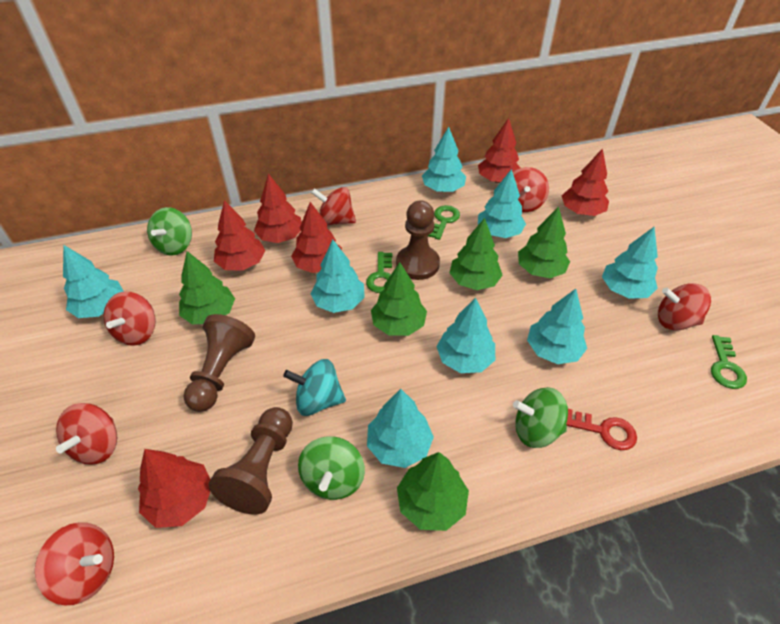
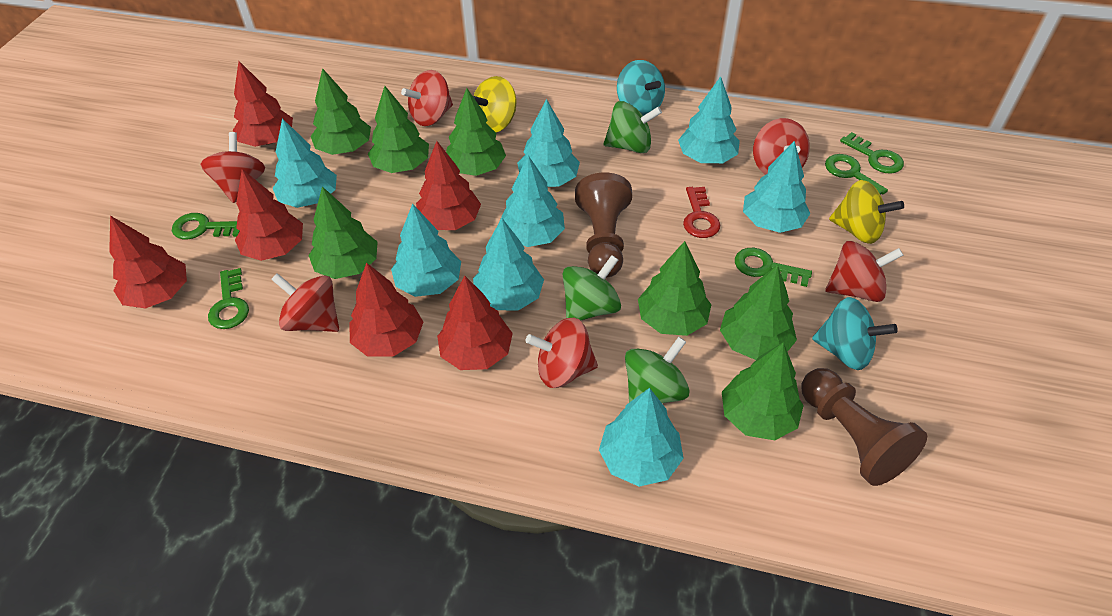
brown pawn: 3 -> 2
green key: 3 -> 5
green tree: 5 -> 7
turquoise spinning top: 1 -> 2
yellow spinning top: 0 -> 2

